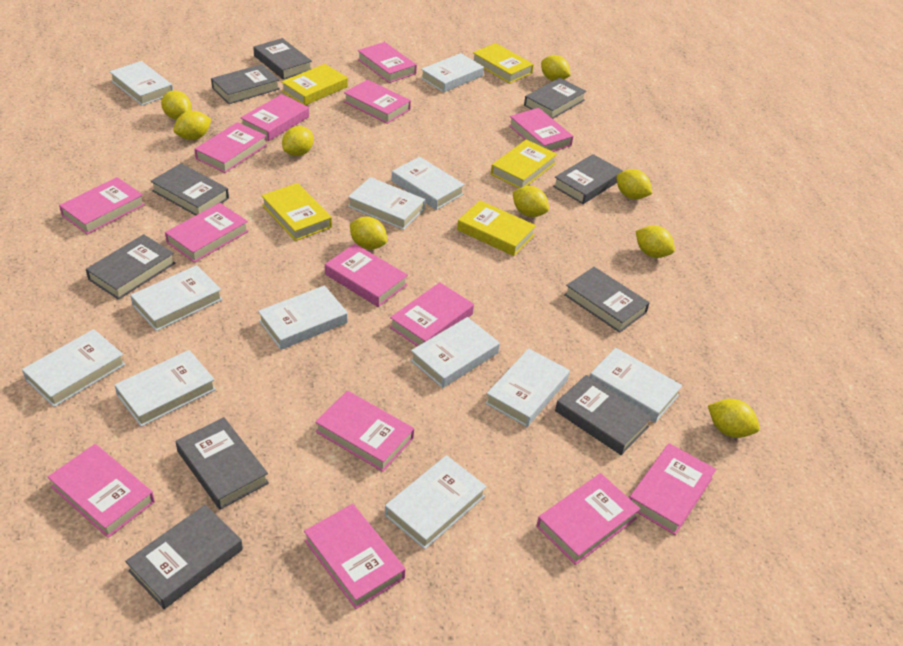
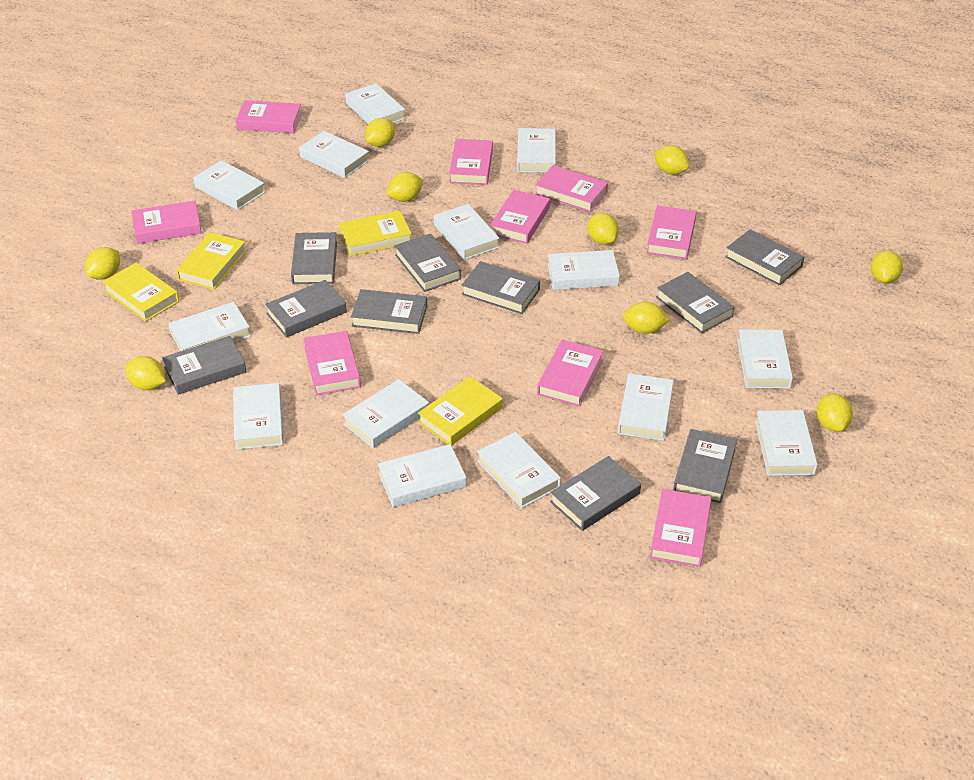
pink book: 14 -> 9
white book: 12 -> 14
yellow book: 5 -> 4

